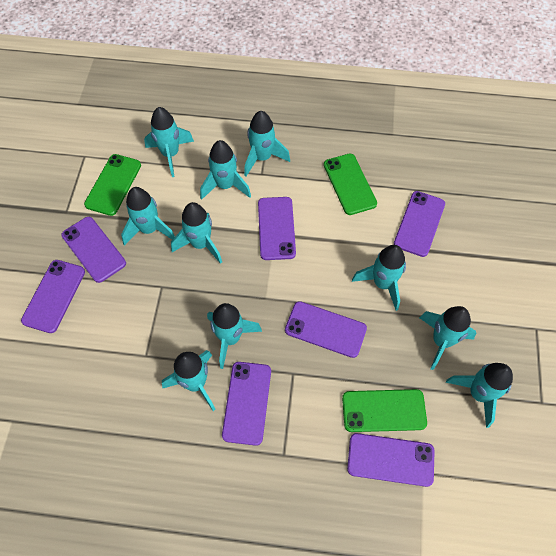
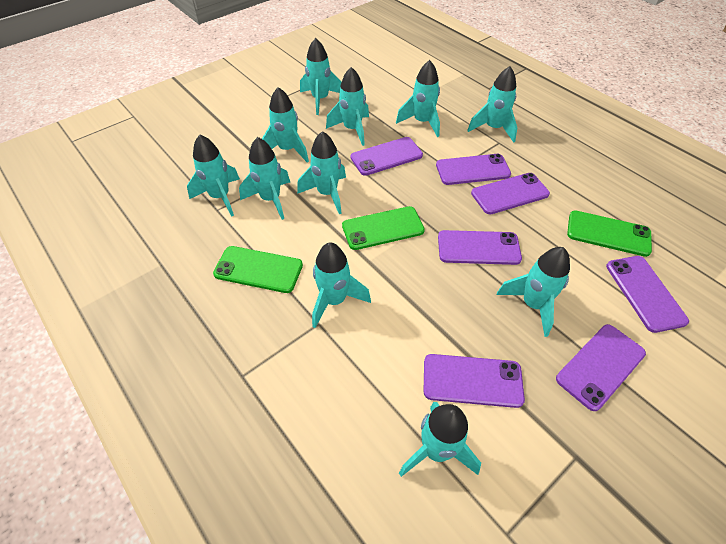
turquoise rocket: 10 -> 11

